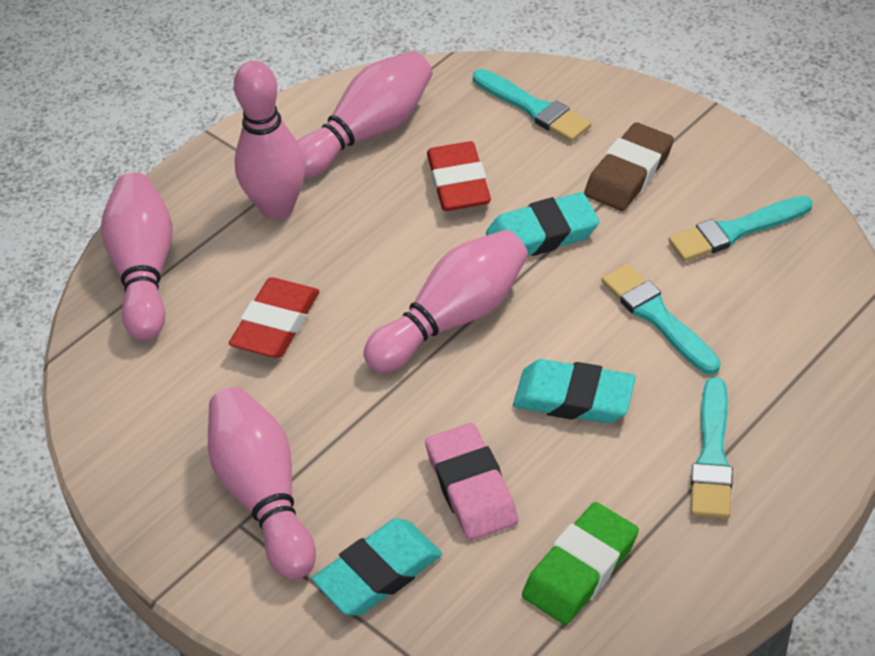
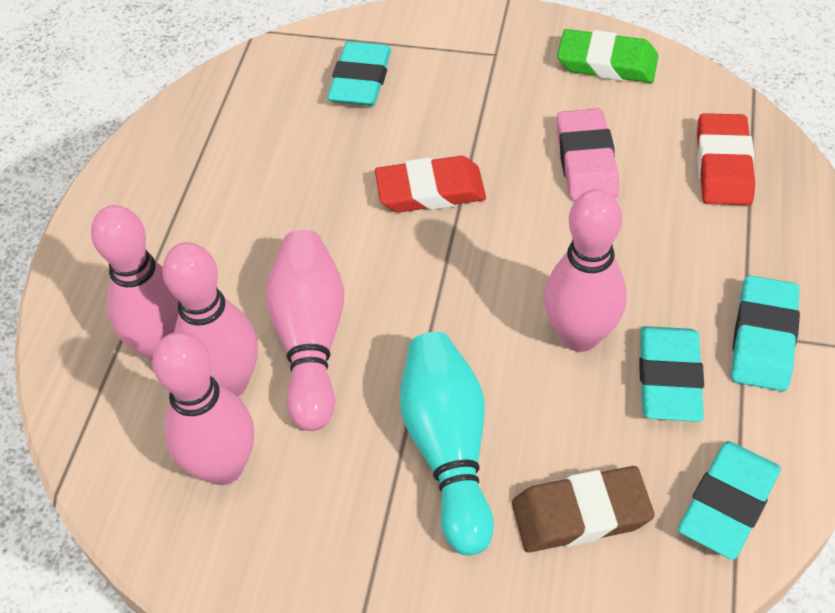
turquoise bowling pin: 0 -> 1
turquoise brush: 4 -> 0
turquoise eraser: 3 -> 4

